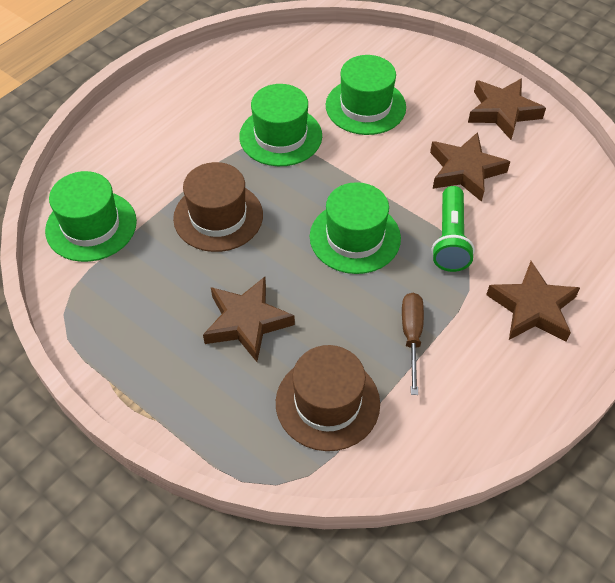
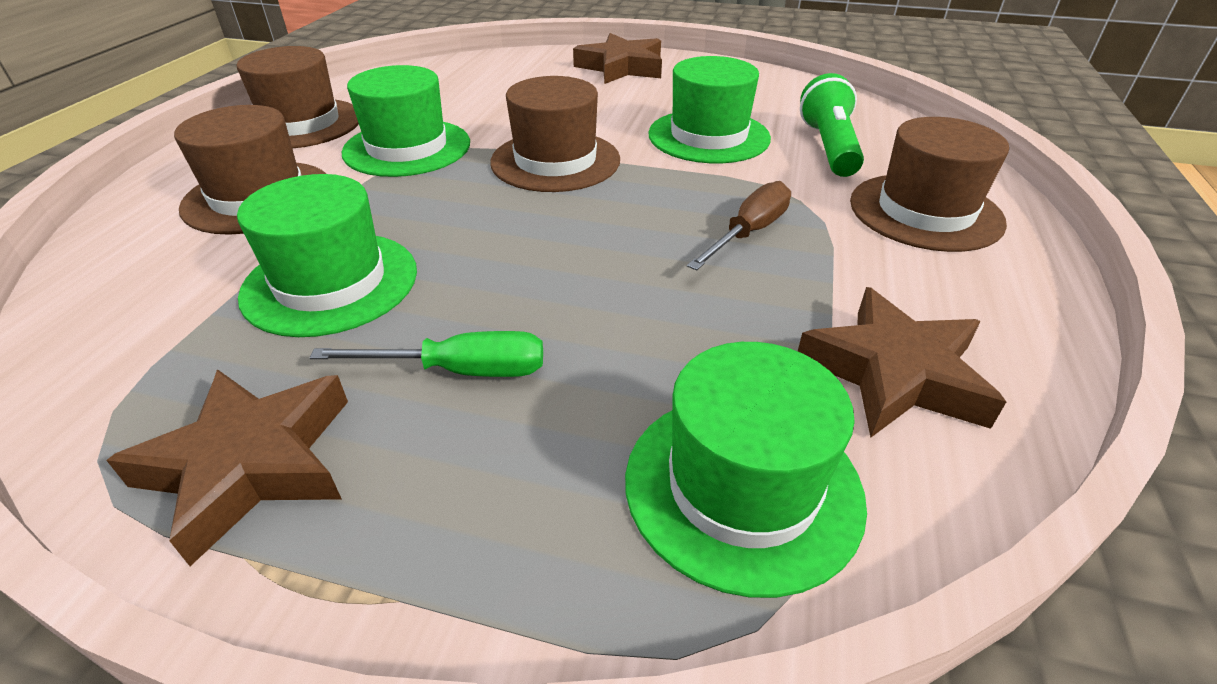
brown hat: 2 -> 4
brown star: 4 -> 3
green screwdriver: 0 -> 1

